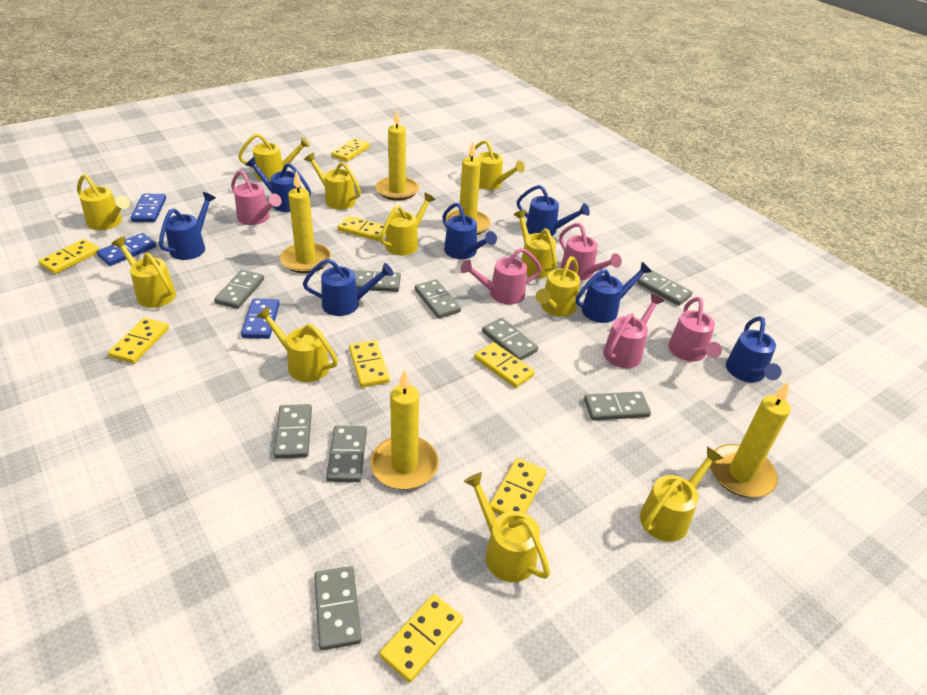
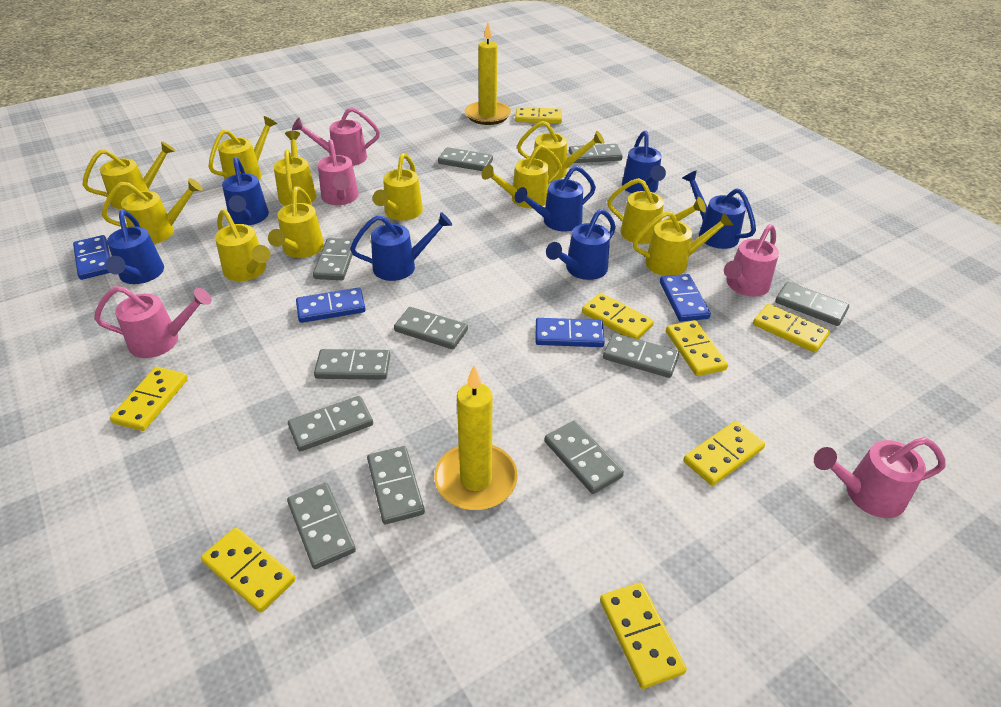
blue domino: 3 -> 4
grey domino: 9 -> 11
yellow candle: 5 -> 2

